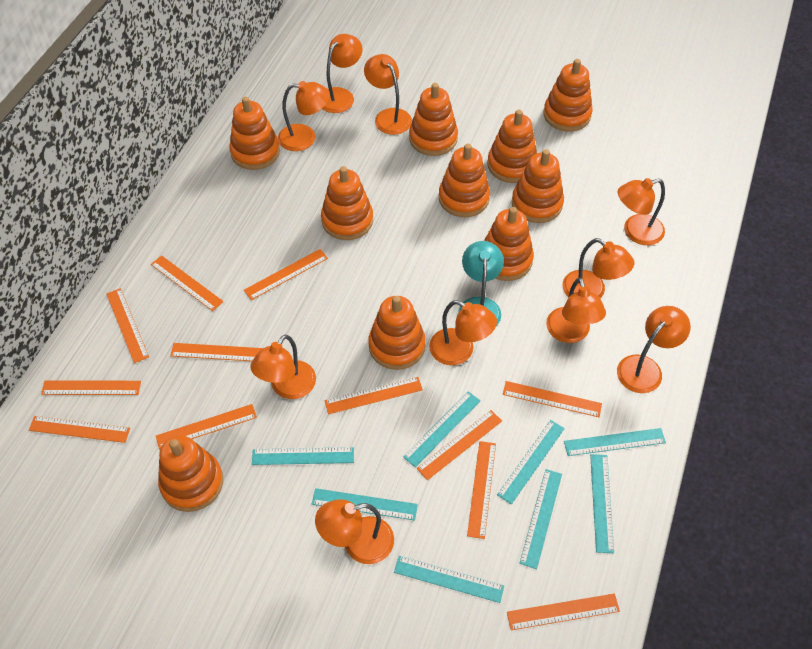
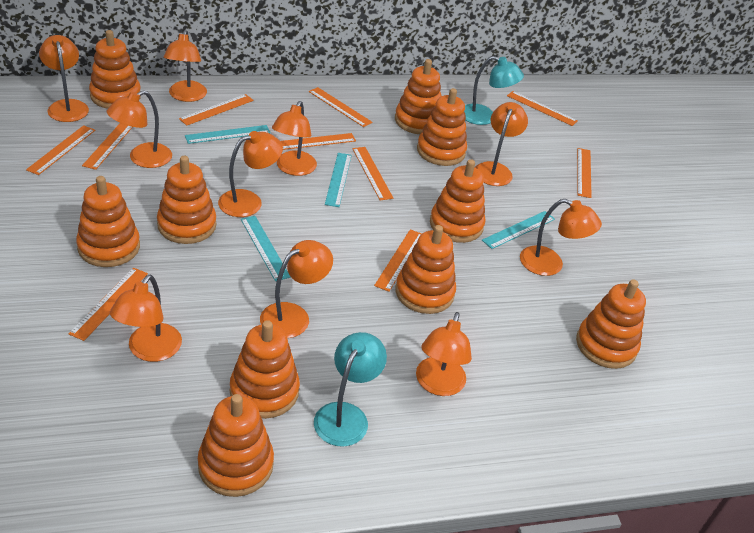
orange ruler: 12 -> 10
turquoise lamp: 1 -> 2
turquoise ruler: 8 -> 4

